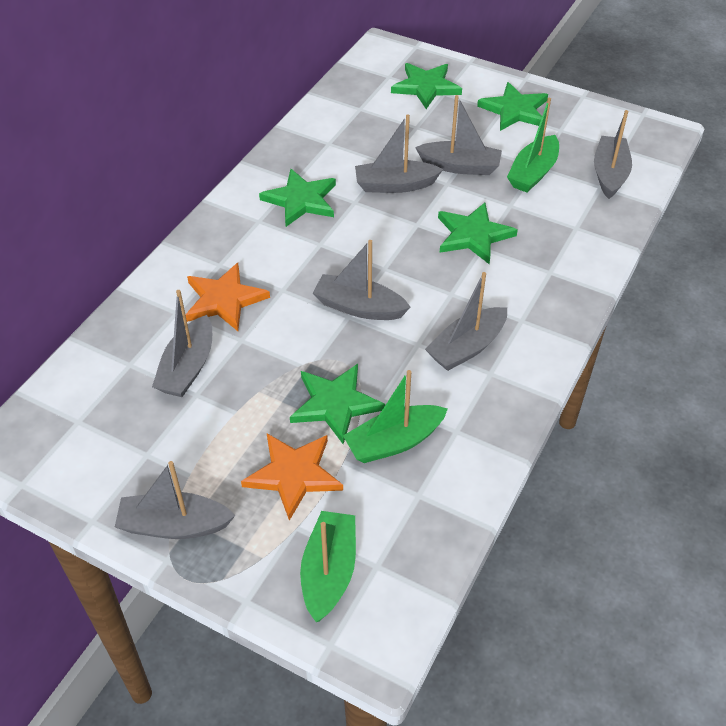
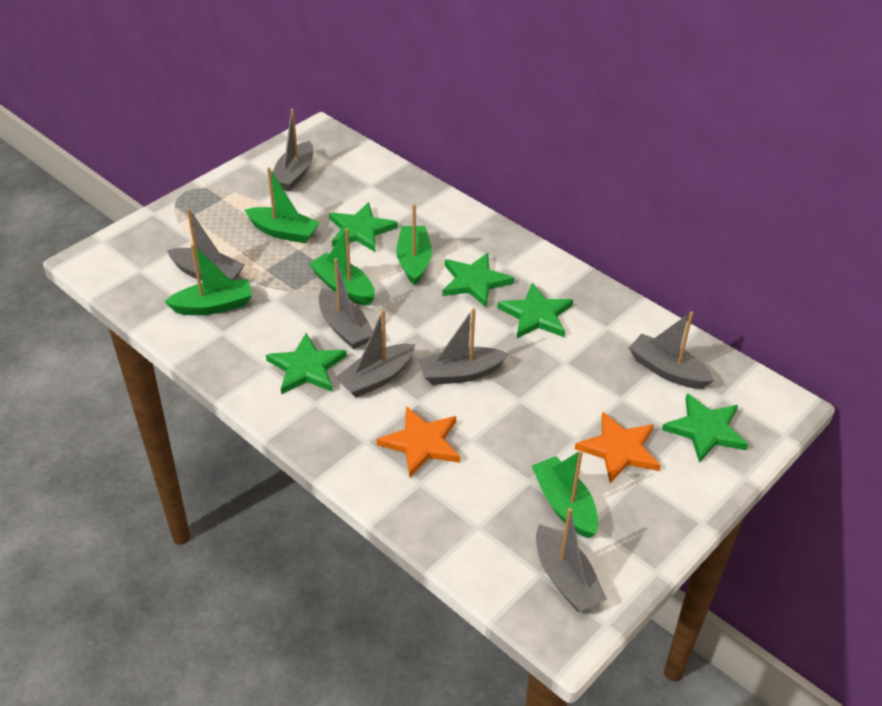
green boat: 3 -> 5

